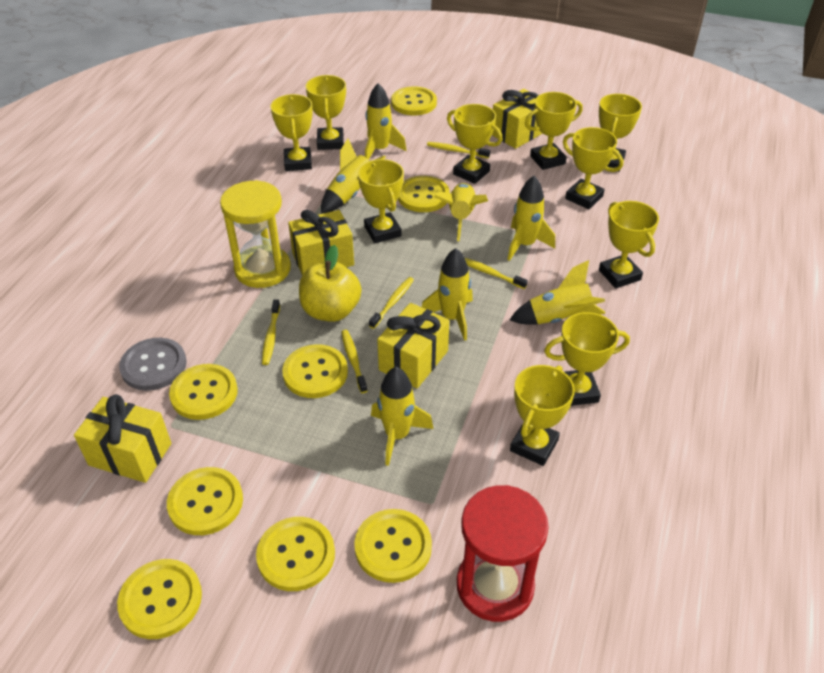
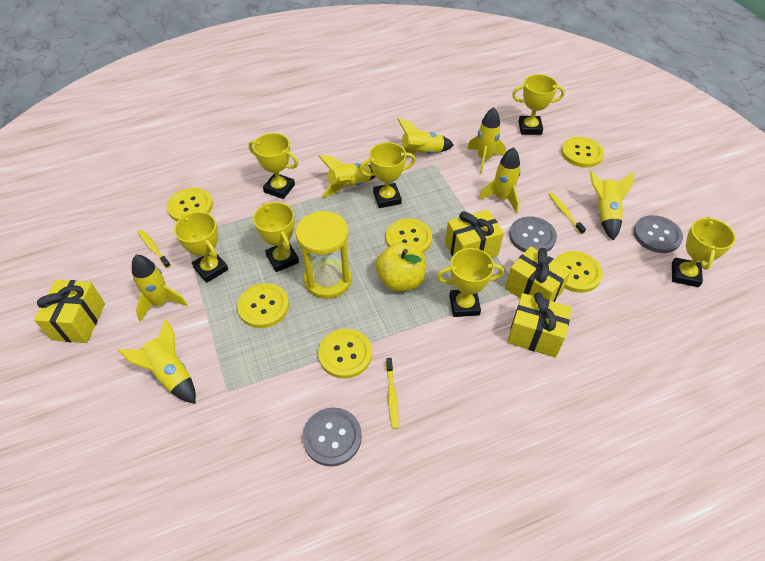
grey button: 1 -> 3
red hourglass: 1 -> 0
yellow button: 8 -> 6
yellow toothbrush: 5 -> 3
yellow trophy: 10 -> 7

